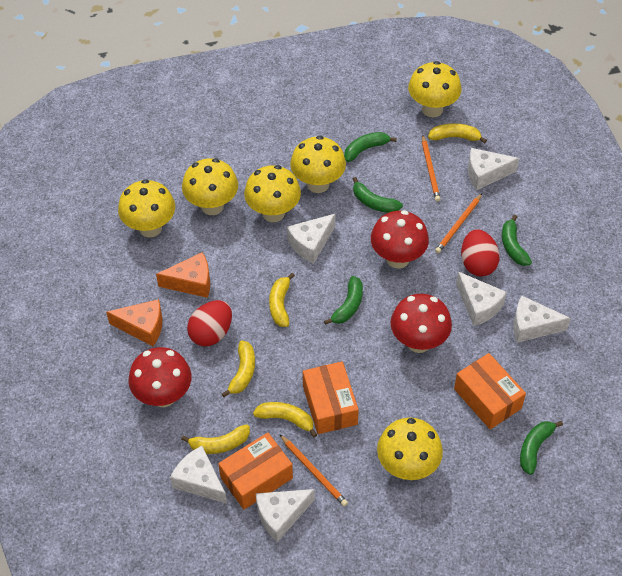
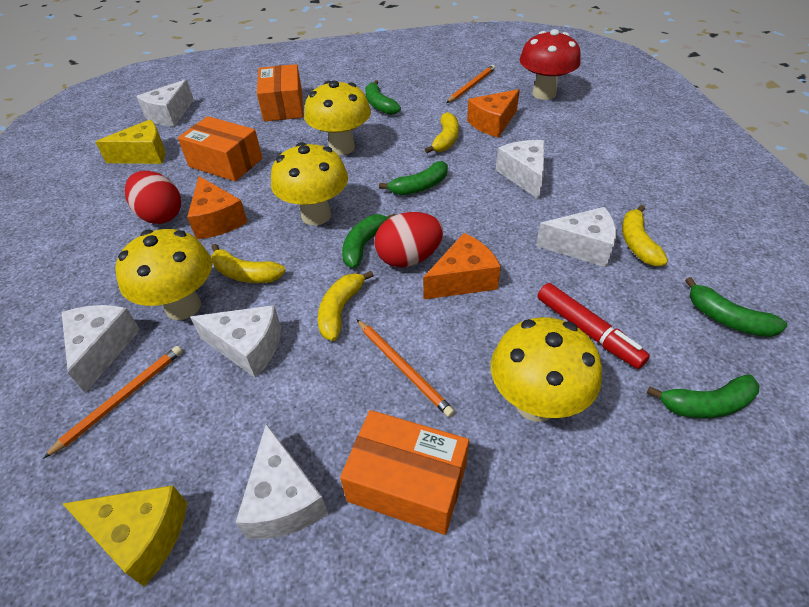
orange cheese: 2 -> 3
red marker: 0 -> 1
red mushroom: 3 -> 1
yellow banana: 5 -> 4
yellow cheese: 0 -> 2
yellow mushroom: 6 -> 4

